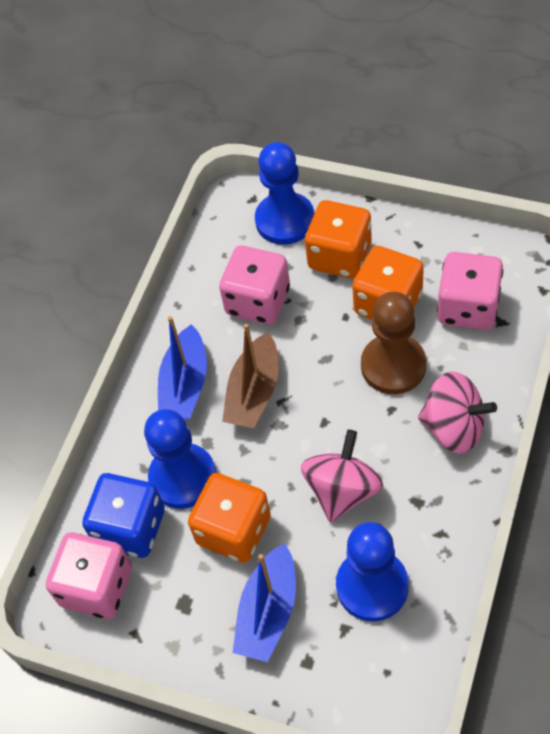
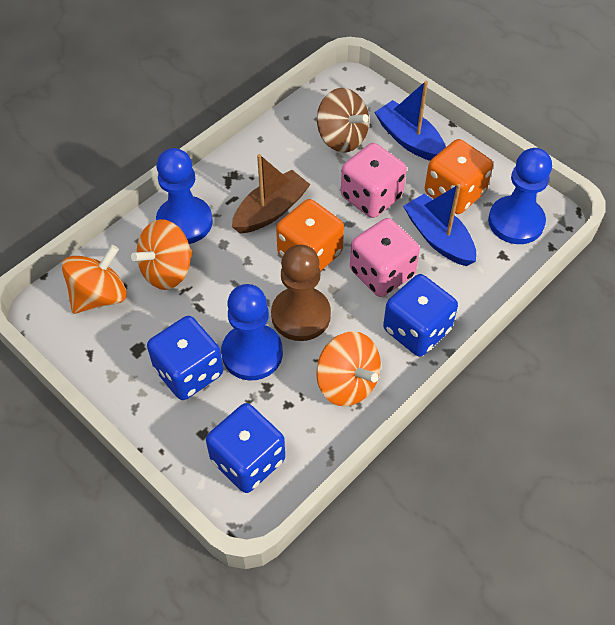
blue dice: 1 -> 3
brown spinning top: 0 -> 1
orange dice: 3 -> 2
orange spinning top: 0 -> 3
pink dice: 3 -> 2
pink spinning top: 2 -> 0

